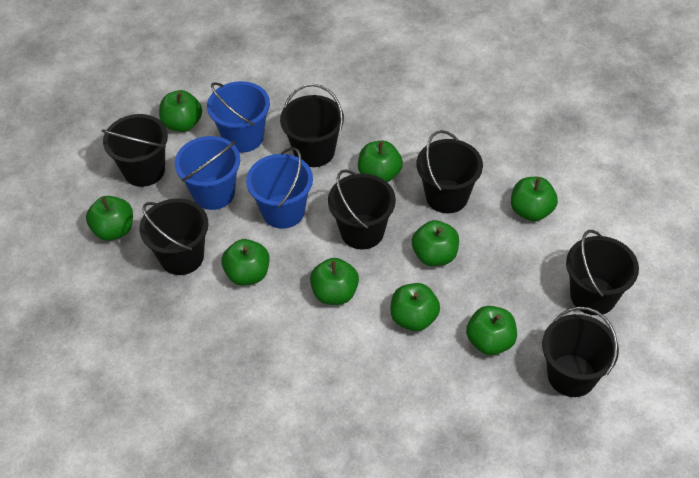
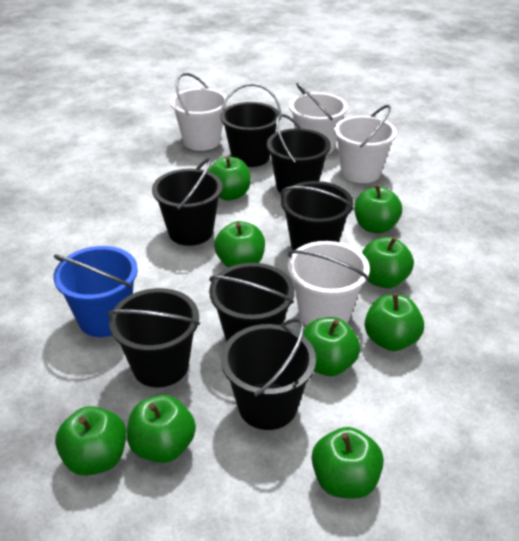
blue bucket: 3 -> 1
white bucket: 0 -> 4

